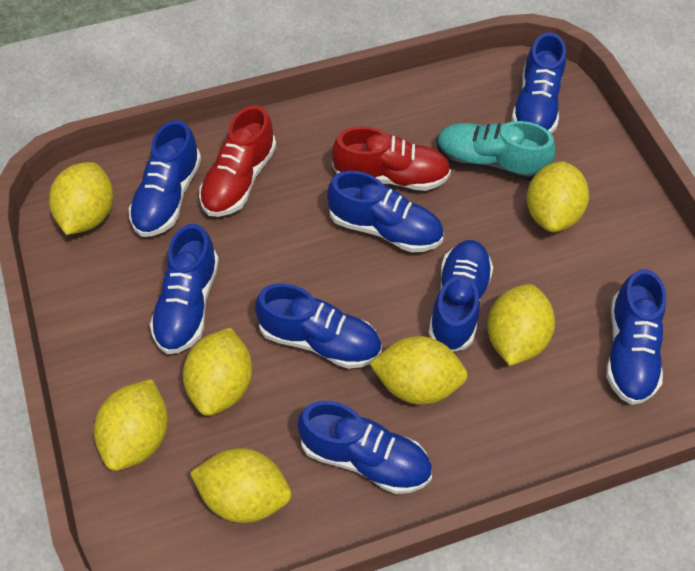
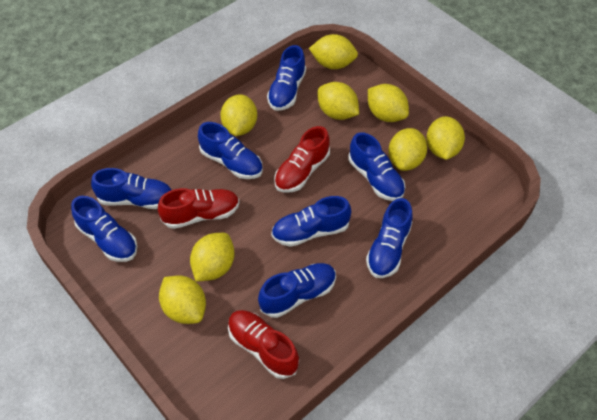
red shoe: 2 -> 3
turquoise shoe: 1 -> 0
yellow lemon: 7 -> 8

